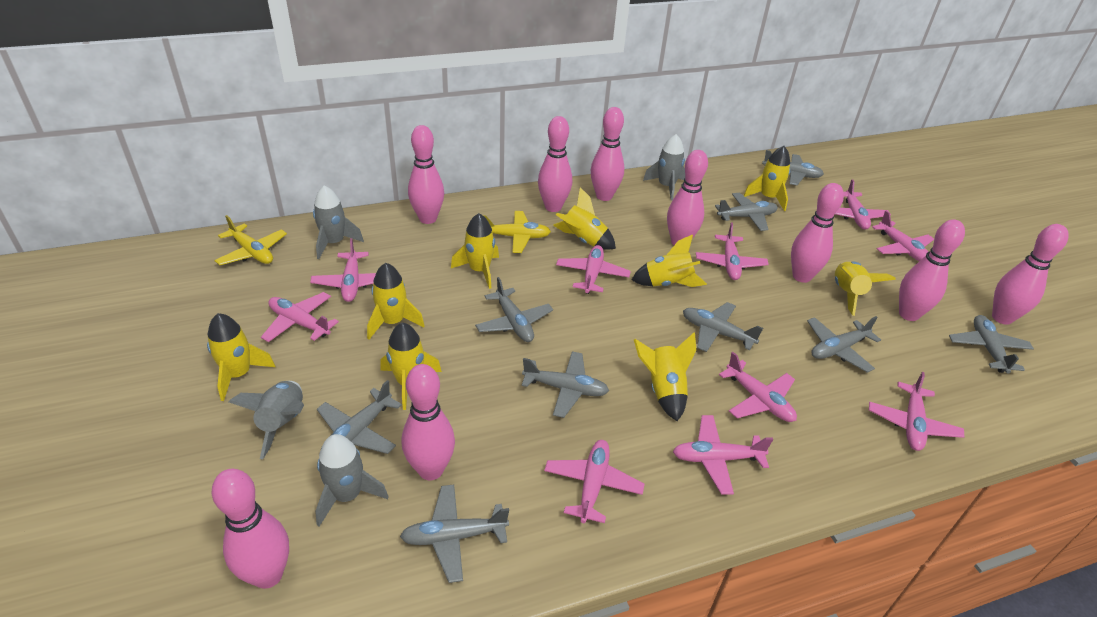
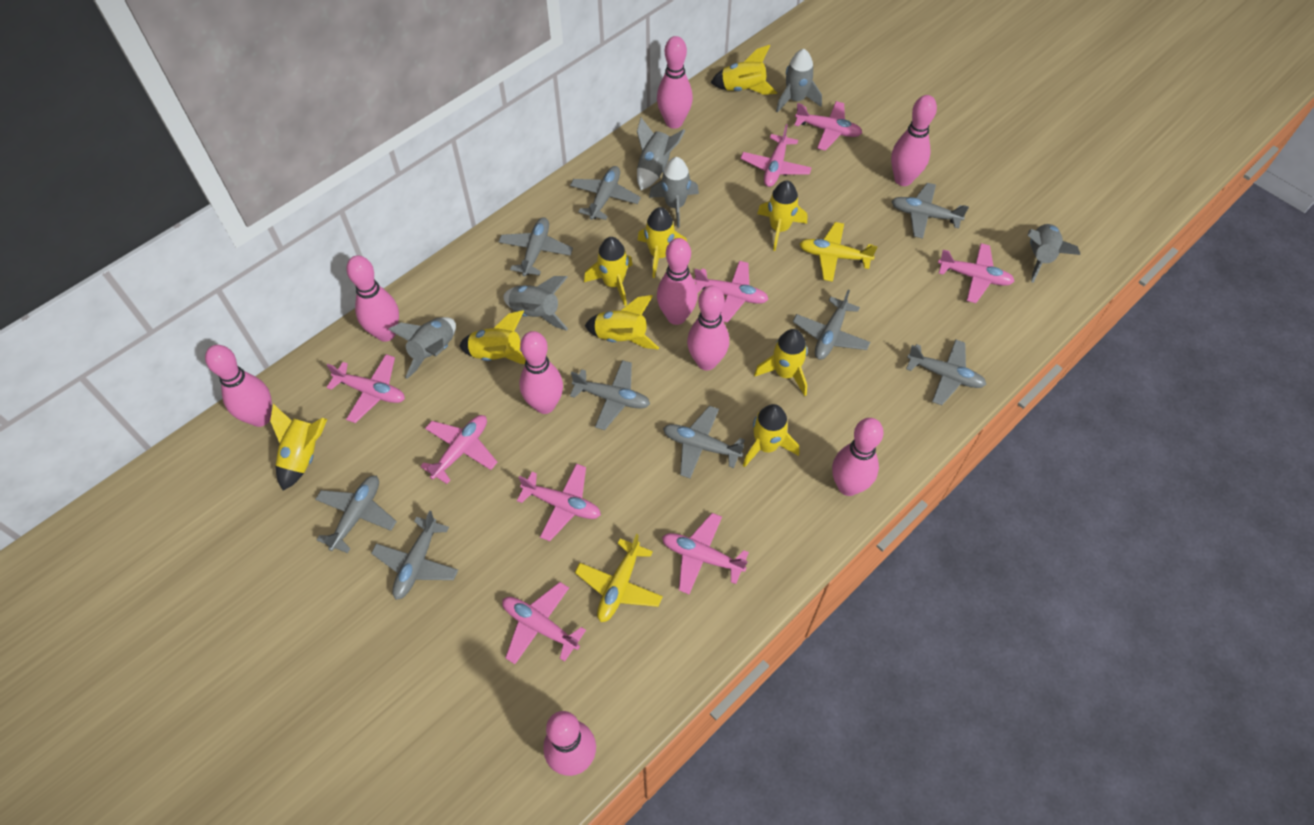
grey rocket: 4 -> 6
pink plane: 10 -> 9

